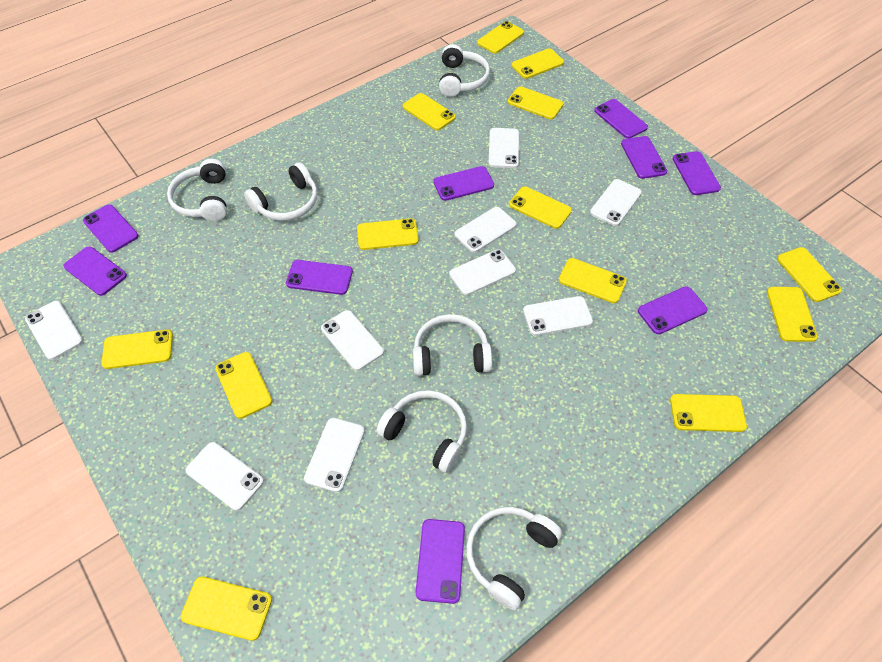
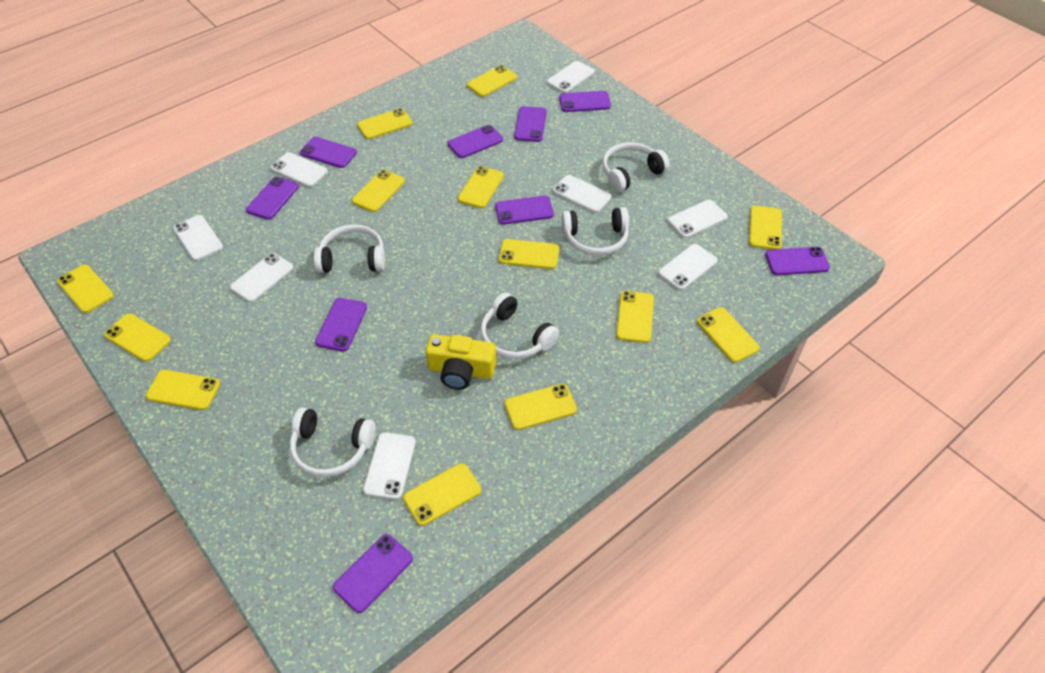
white headphones: 6 -> 5
white phone: 9 -> 8
yellow camera: 0 -> 1

